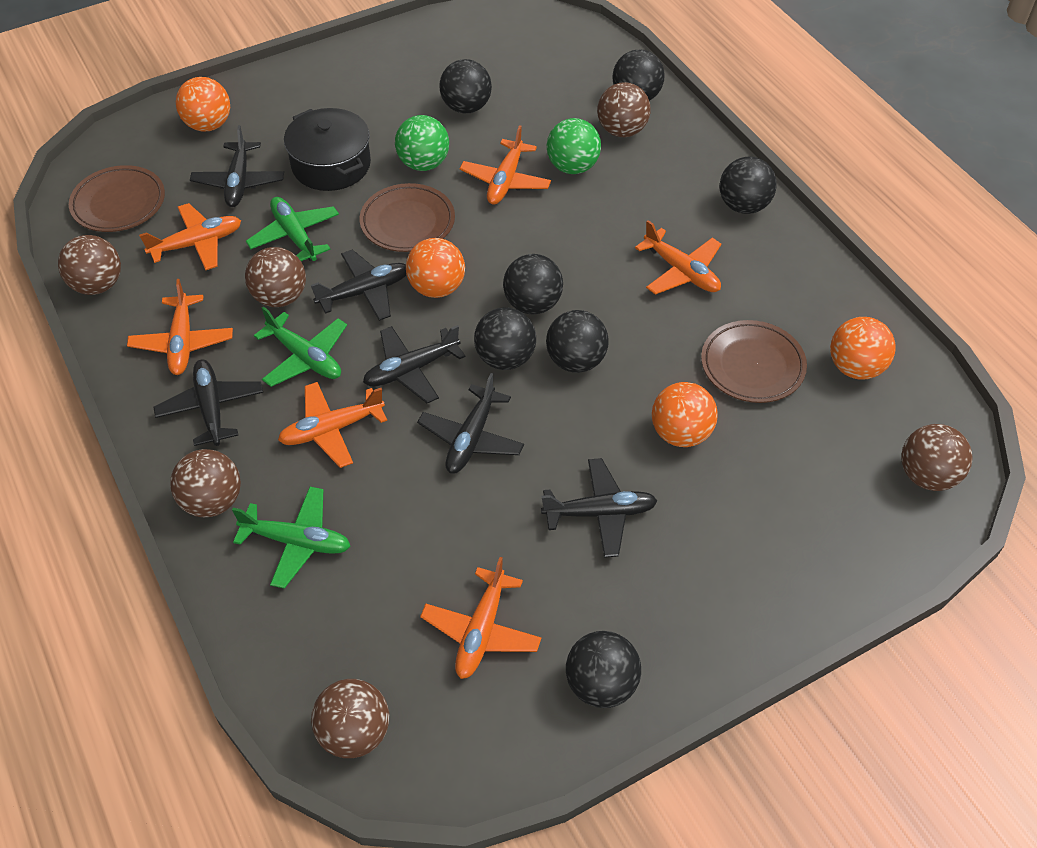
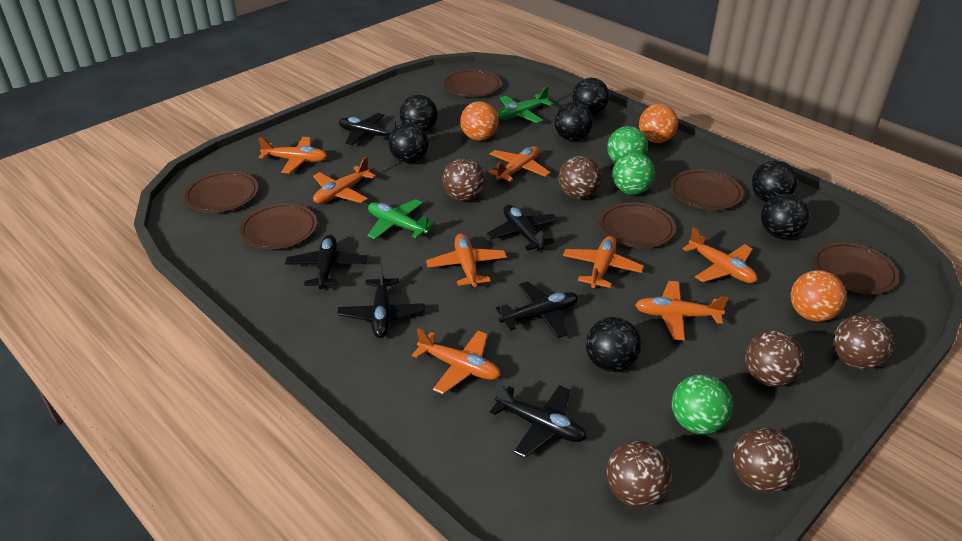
black pot: 1 -> 0
brown plate: 3 -> 6
green ball: 2 -> 3
green plane: 3 -> 2
orange ball: 4 -> 3
orange plane: 6 -> 8

